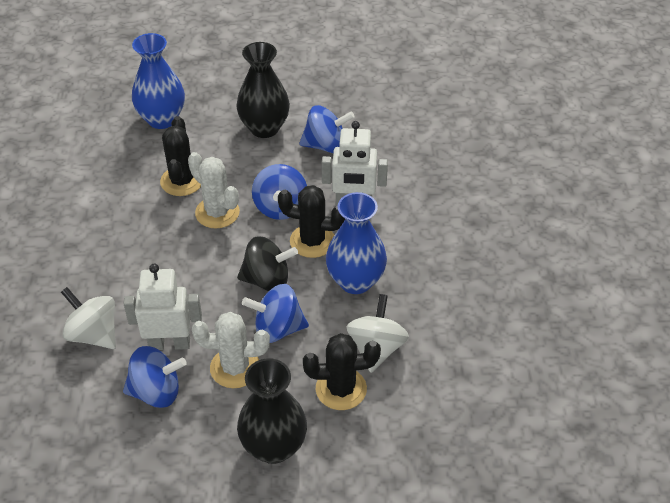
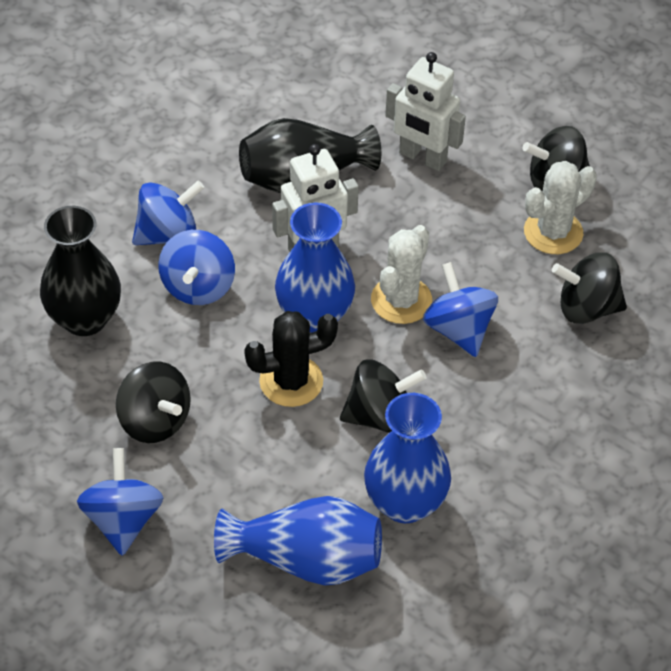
black cactus: 3 -> 1
black spinning top: 1 -> 4
blue vase: 2 -> 3
white spinning top: 2 -> 0

